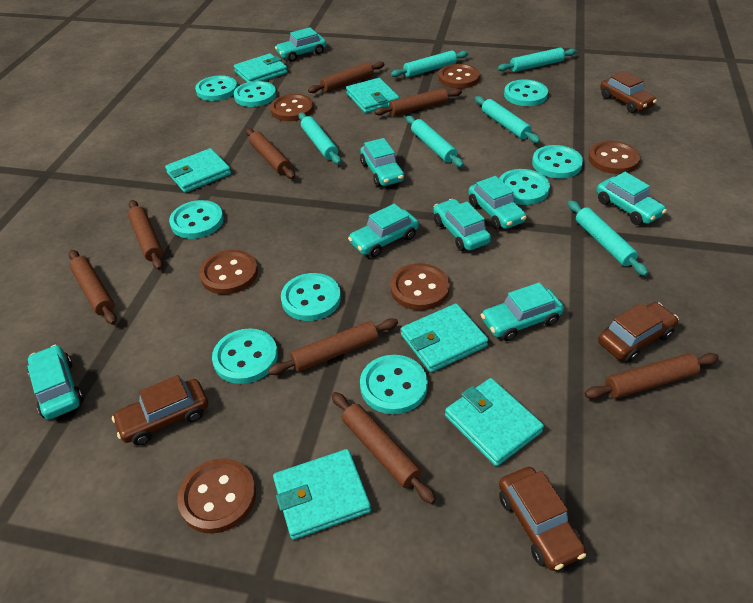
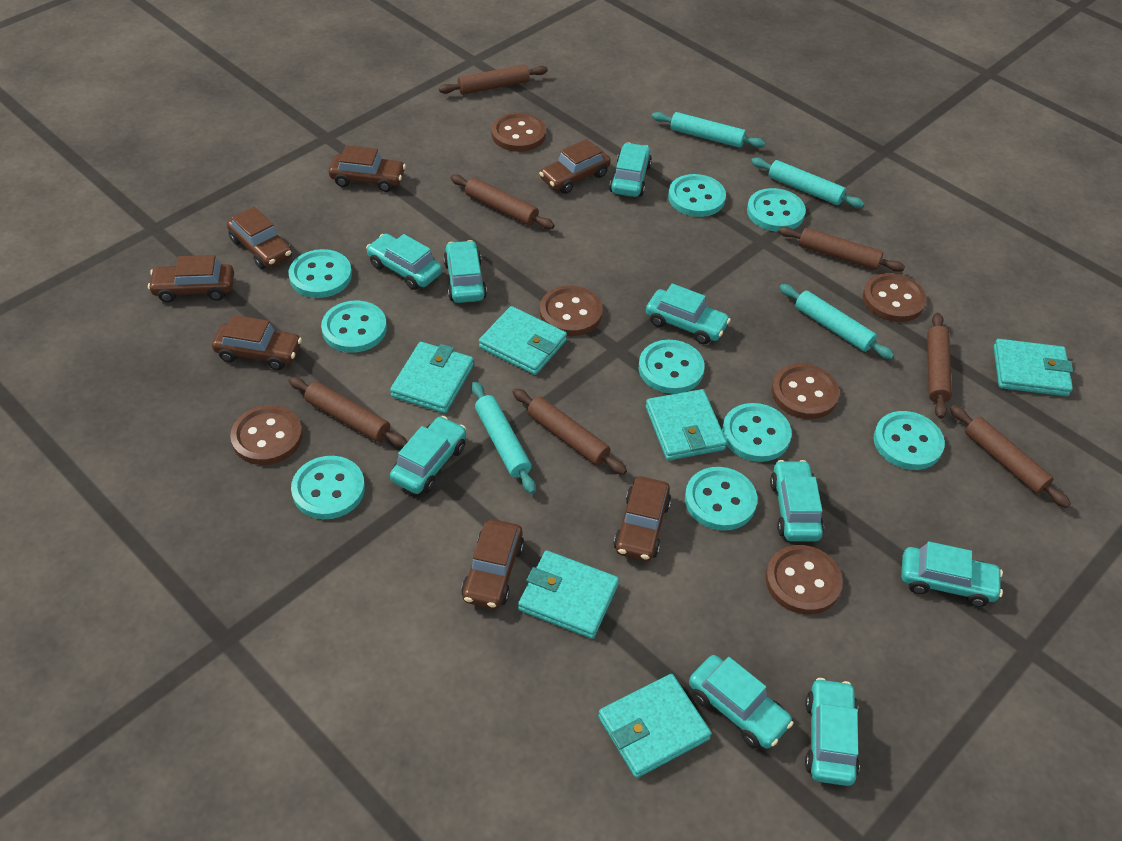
brown car: 4 -> 7
brown rolling pin: 8 -> 7
turquoise car: 8 -> 9
turquoise rolling pin: 6 -> 4

